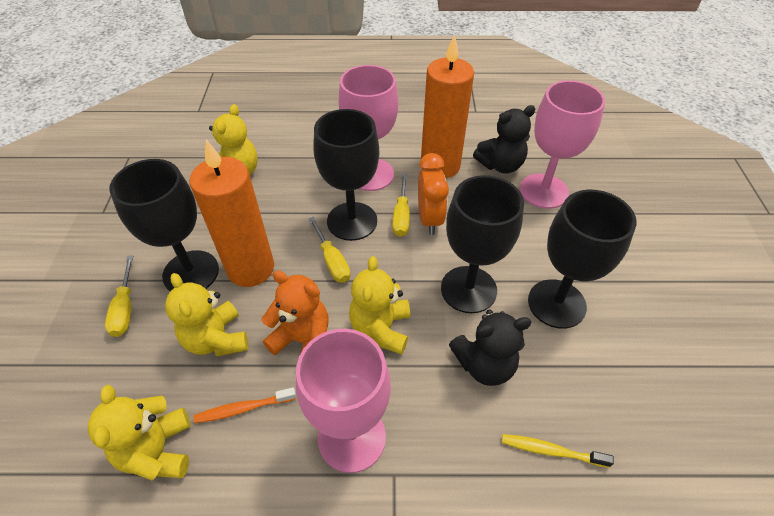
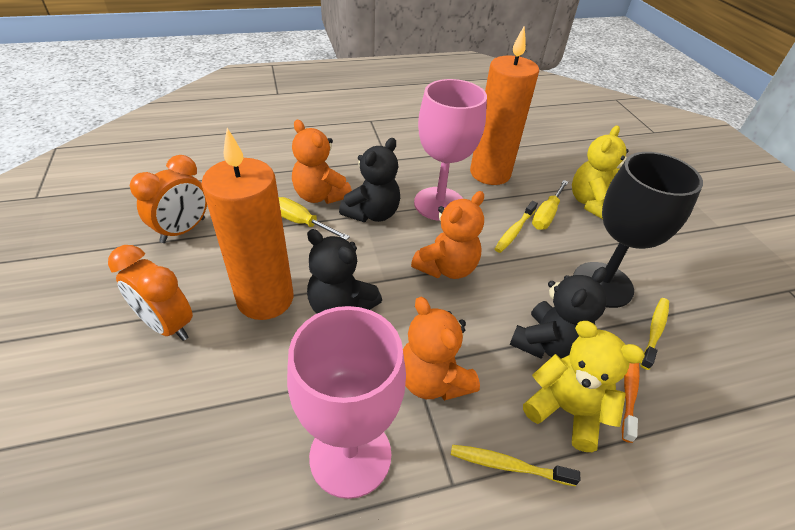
black goblet: 4 -> 1
black teddy bear: 2 -> 3
orange clock: 1 -> 2
orange teddy bear: 1 -> 3
pink goblet: 3 -> 2
yellow screwdriver: 3 -> 2
yellow teddy bear: 4 -> 2
yellow toothbrush: 1 -> 3

